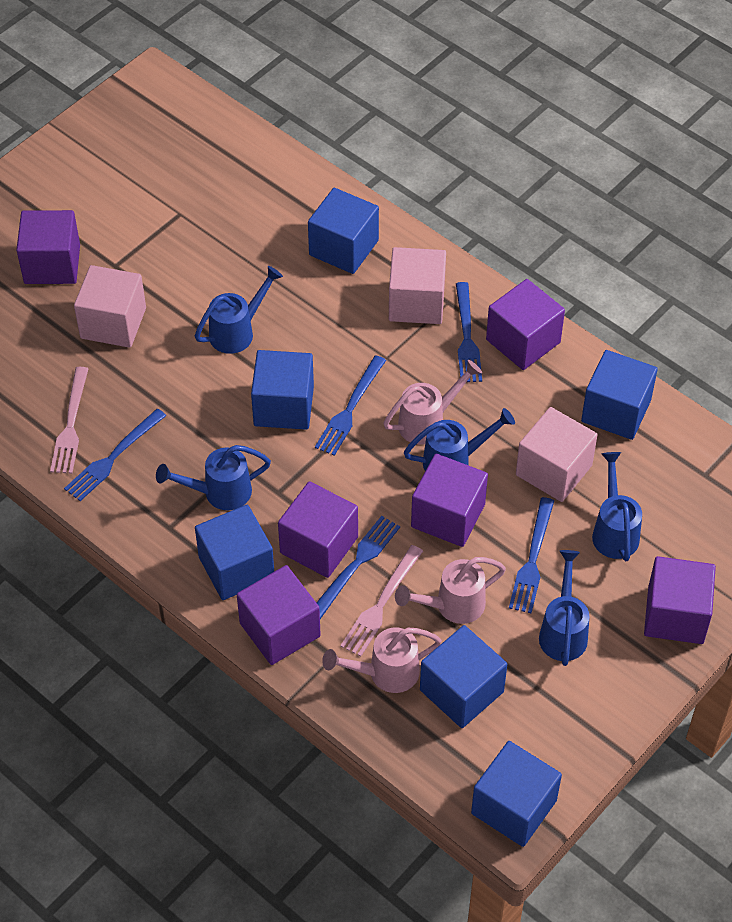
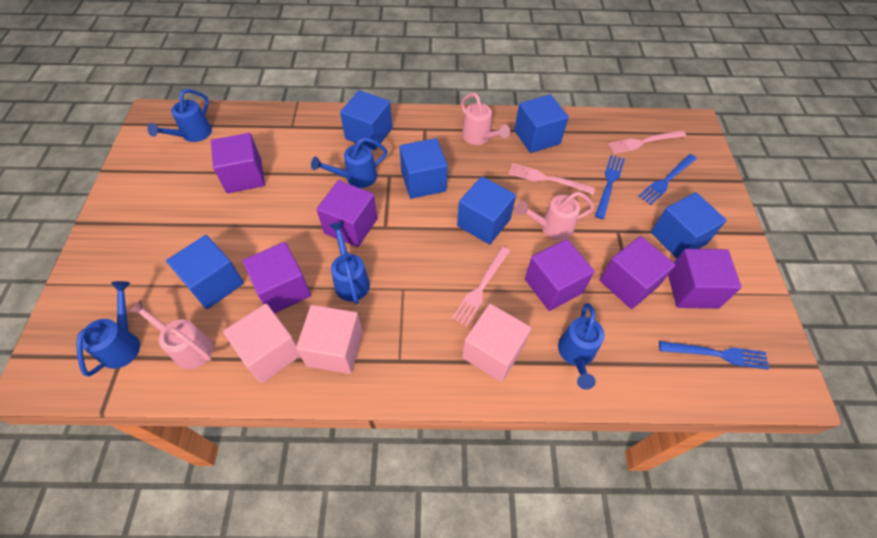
blue fork: 5 -> 3
pink fork: 2 -> 3

